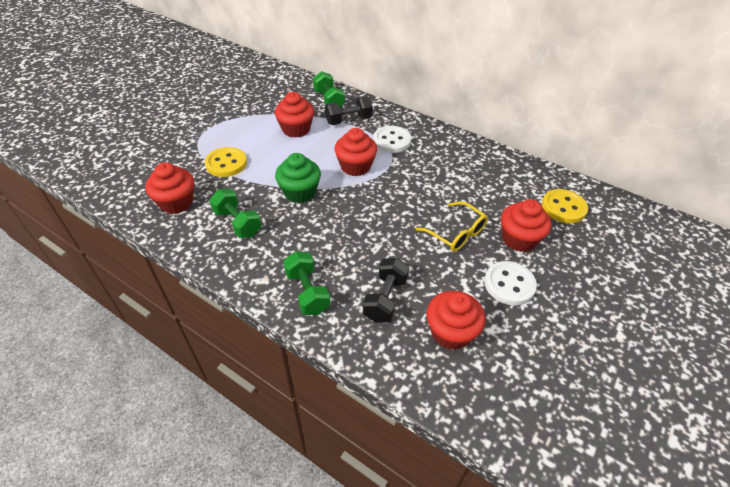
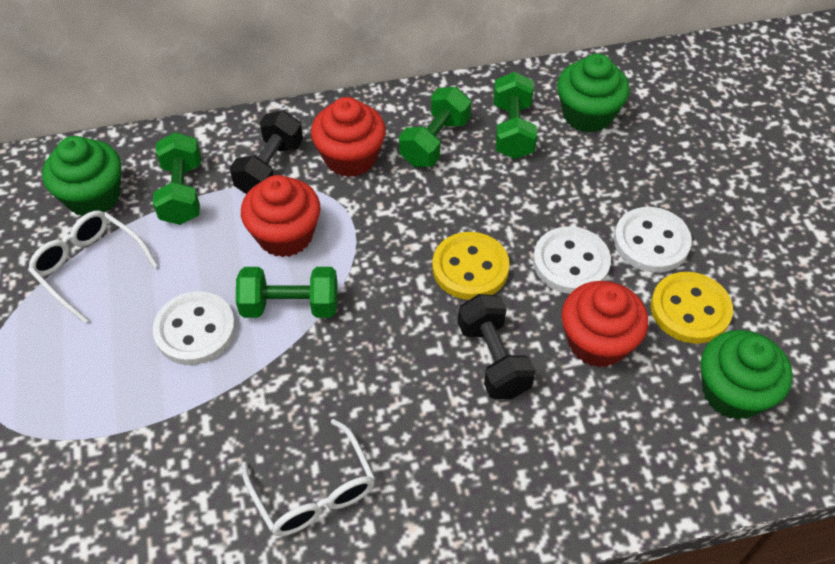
green cupcake: 1 -> 3
green dumbbell: 3 -> 4
red cupcake: 5 -> 3
white button: 2 -> 3
white glasses: 0 -> 2
yellow glasses: 1 -> 0

